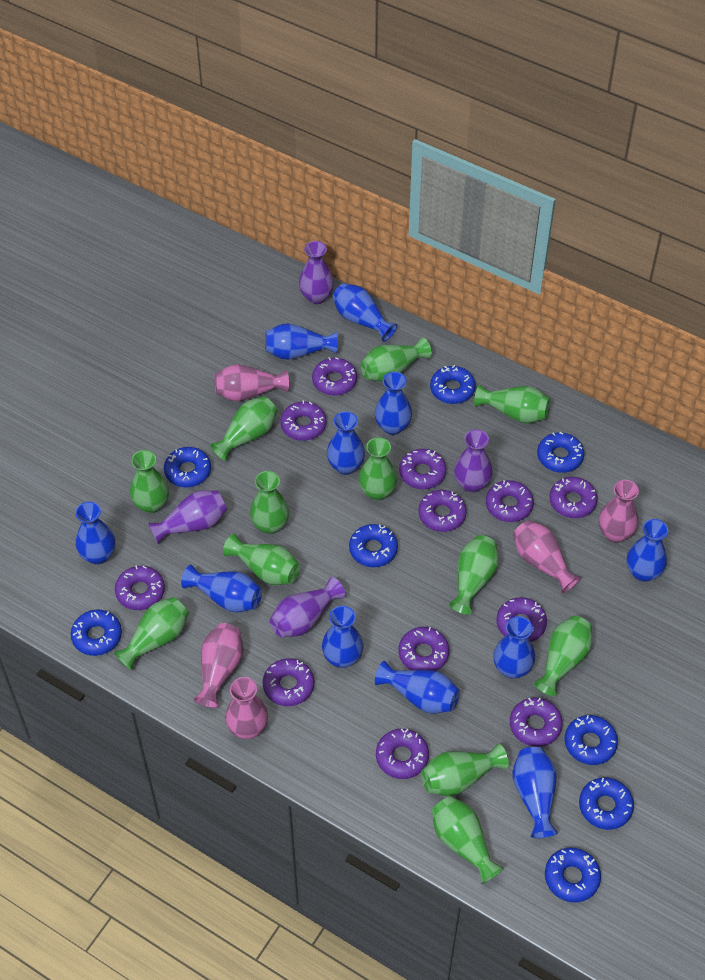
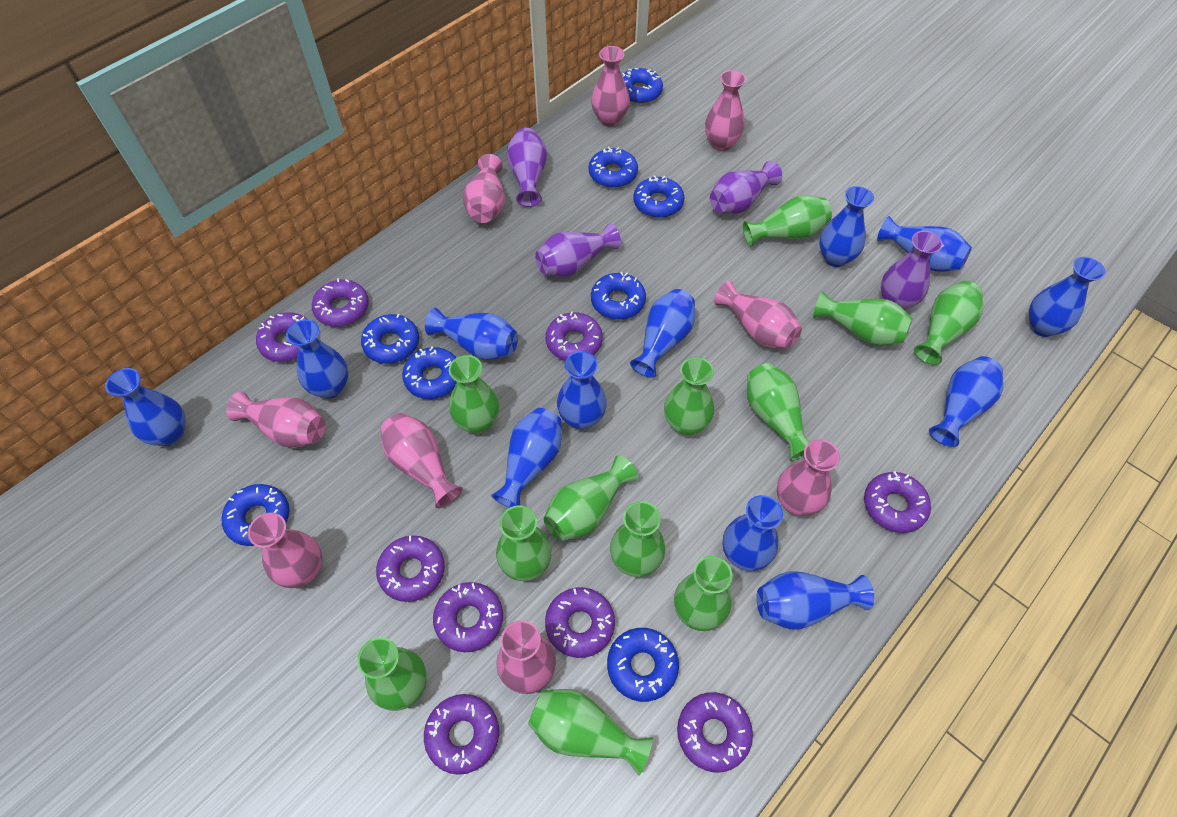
blue vase: 11 -> 12
pink vase: 5 -> 9
purple donut: 12 -> 9

